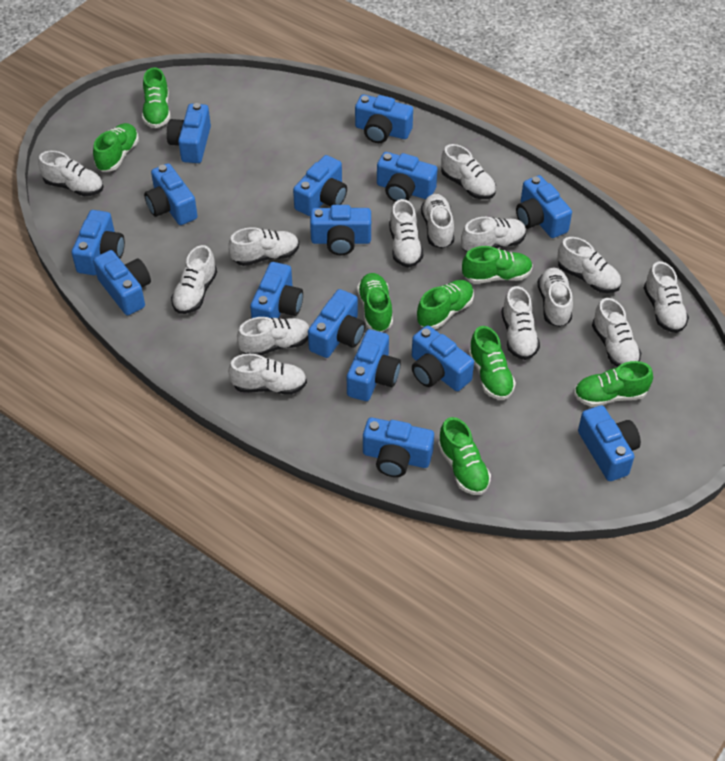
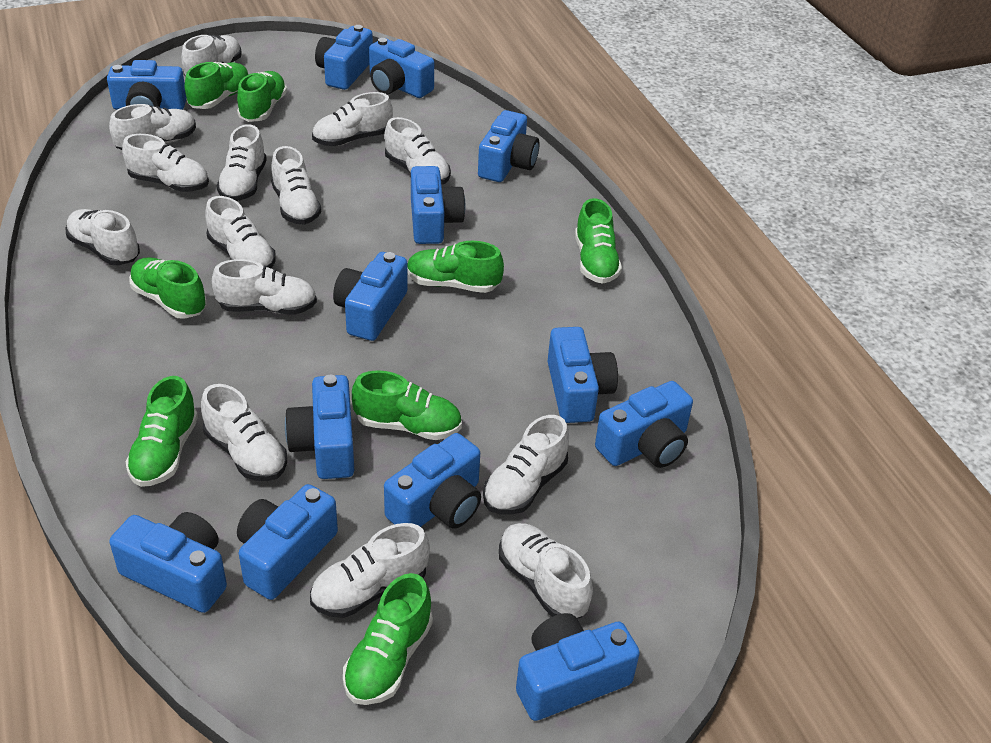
blue camera: 15 -> 13

